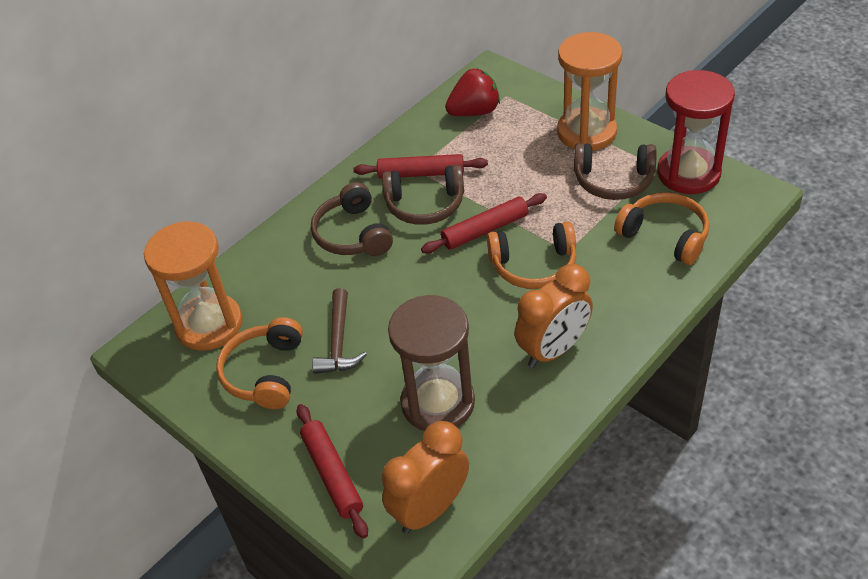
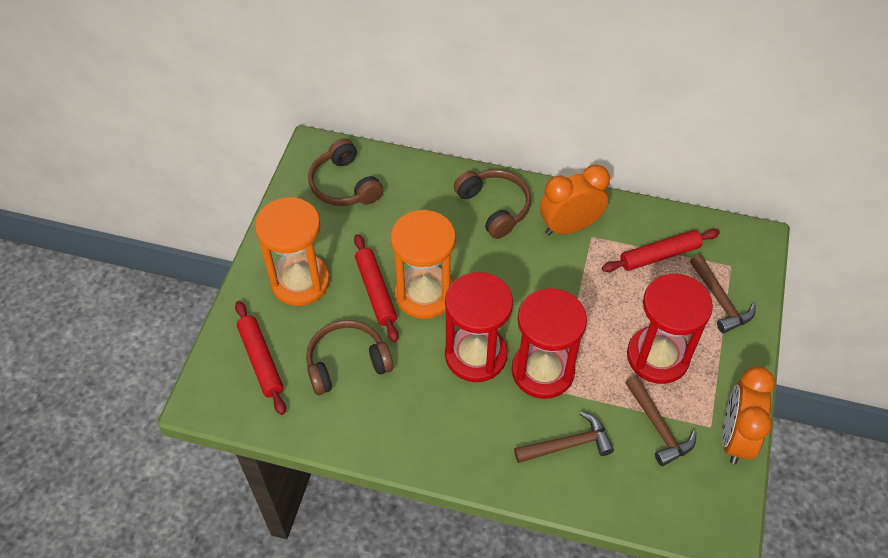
brown hammer: 1 -> 3
brown hourglass: 1 -> 0
orange headphones: 3 -> 0
red hourglass: 1 -> 3
red strawberry: 1 -> 0

